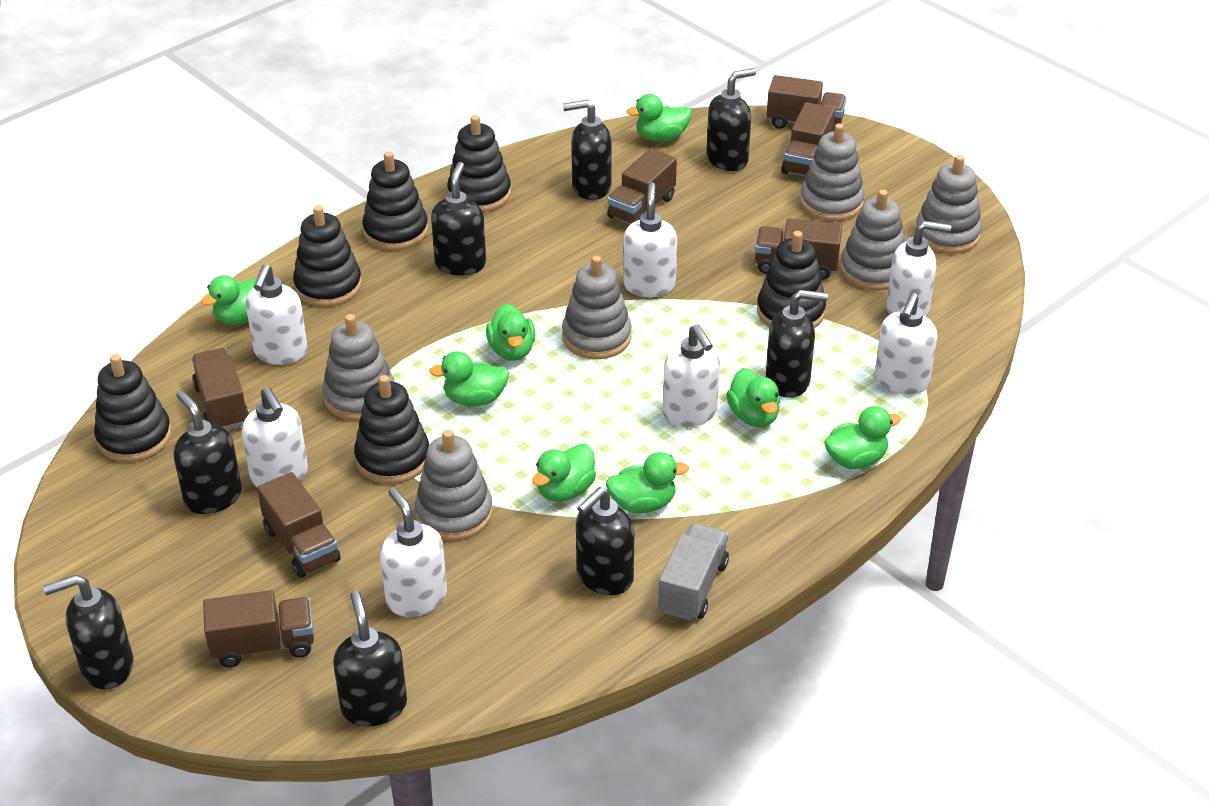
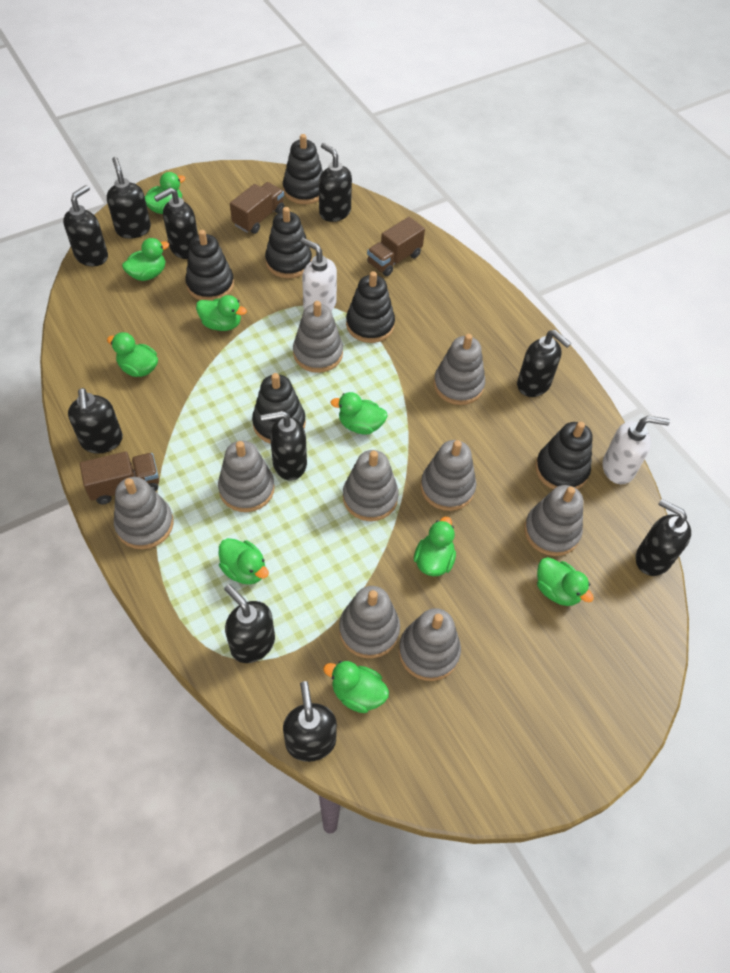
black soap dispenser: 8 -> 10
brown truck: 7 -> 3
green duck: 8 -> 9
grey stacking toy: 6 -> 9
grey truck: 1 -> 0
white soap dispenser: 7 -> 2

